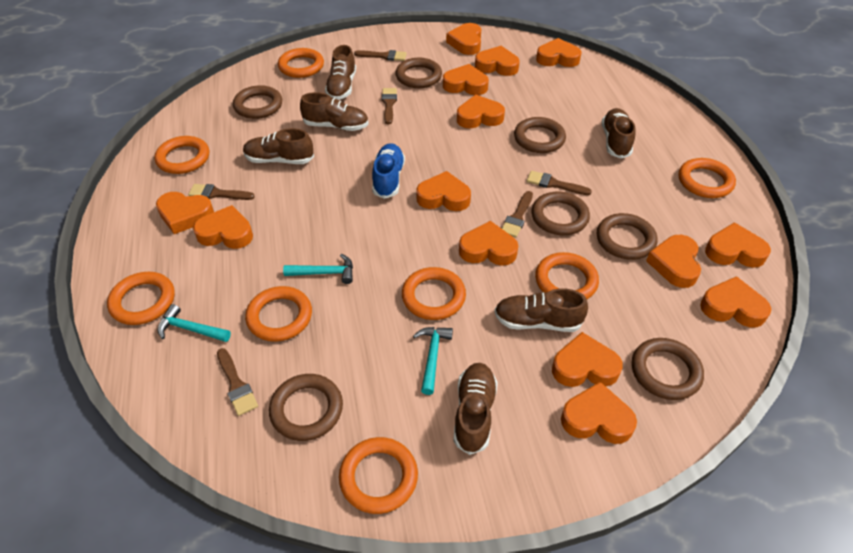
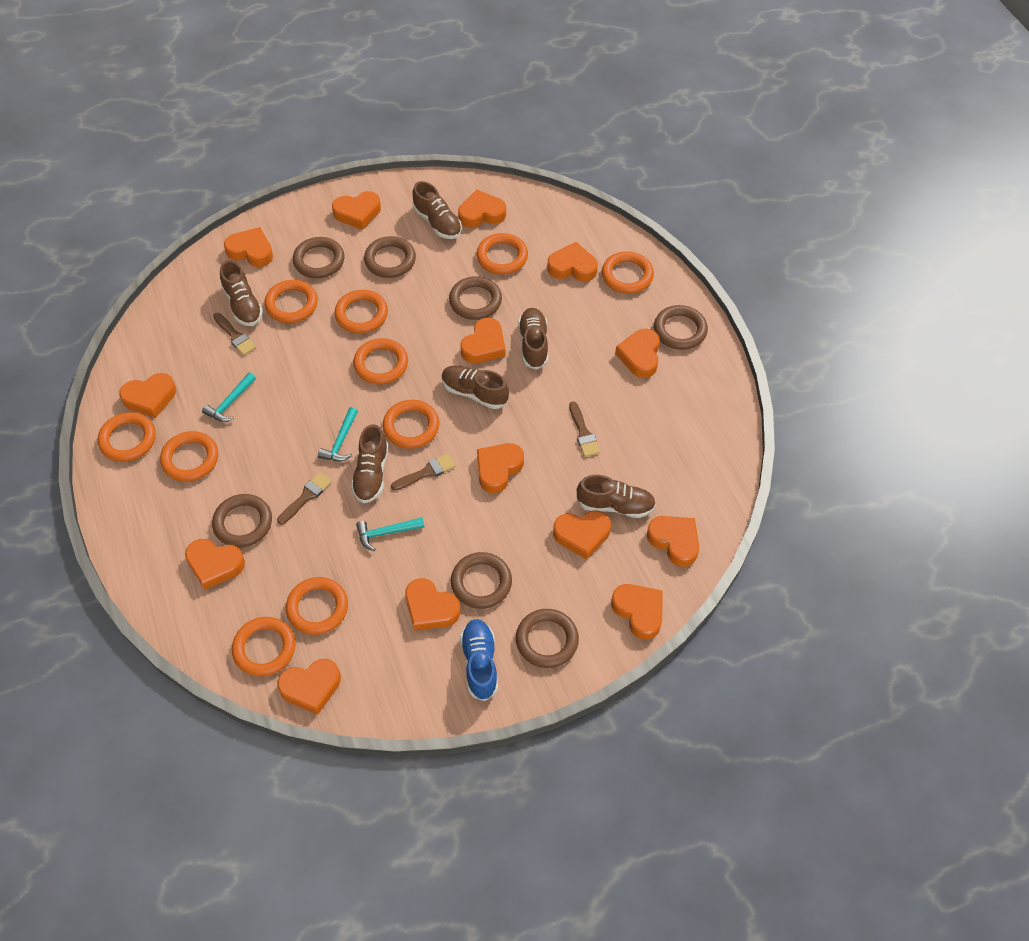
brown brush: 6 -> 4
orange ring: 8 -> 10

